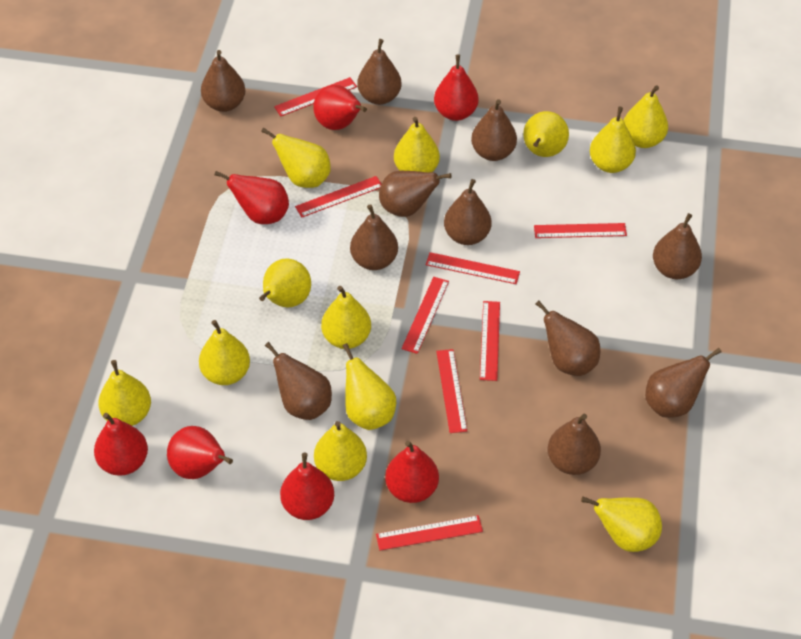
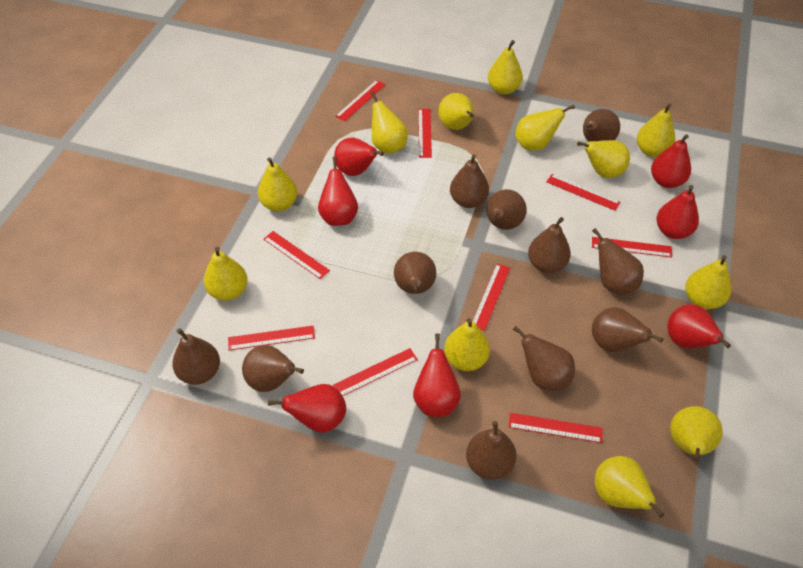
red ruler: 8 -> 9

